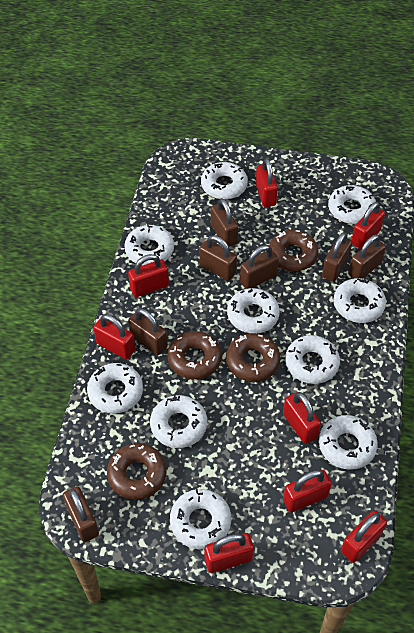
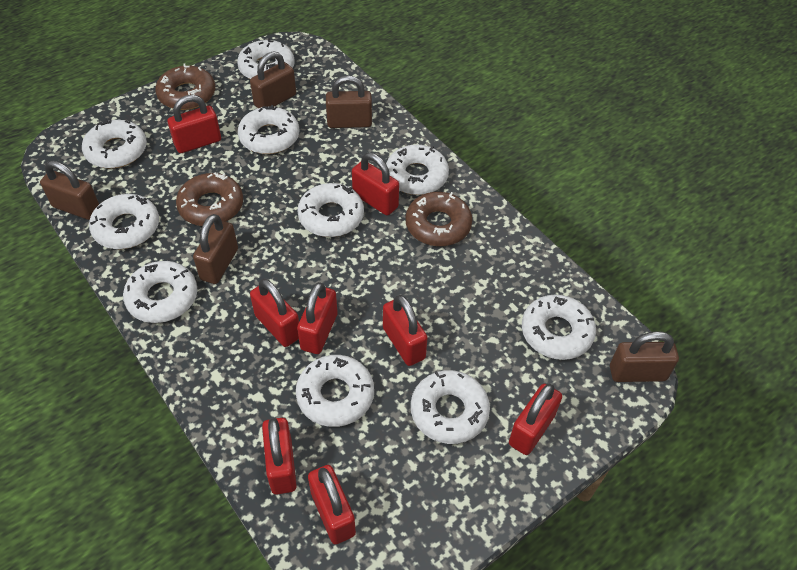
brown donut: 4 -> 3
brown padlock: 7 -> 5

